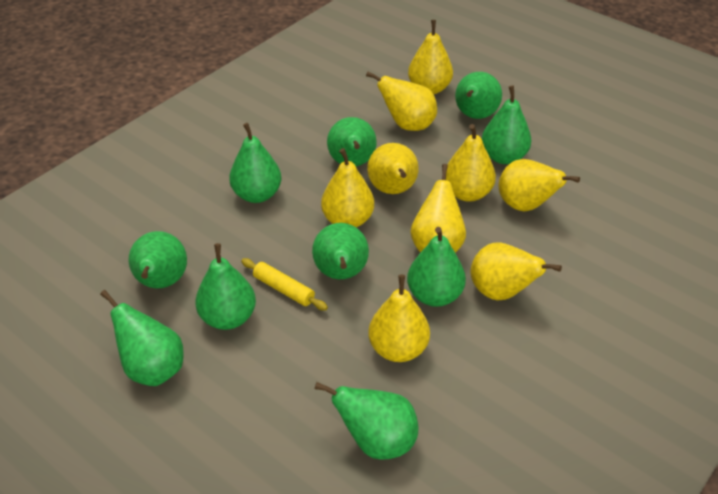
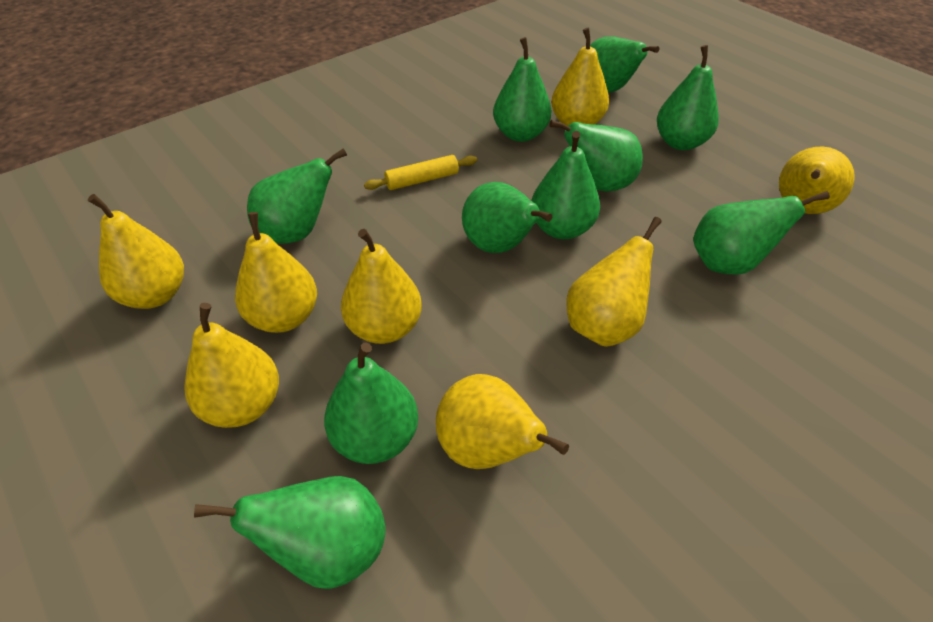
yellow pear: 9 -> 8

